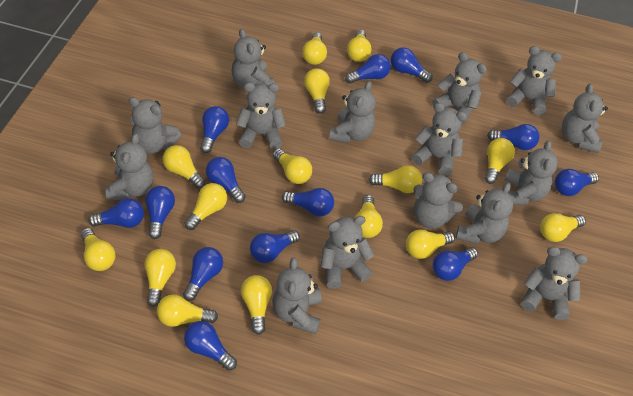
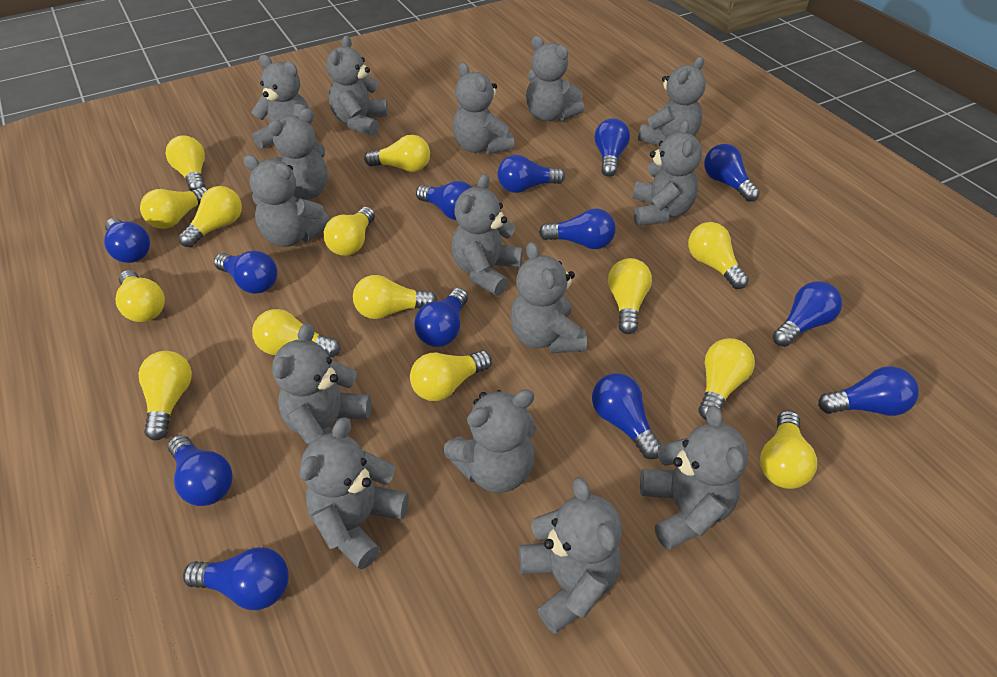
yellow light bulb: 15 -> 14

